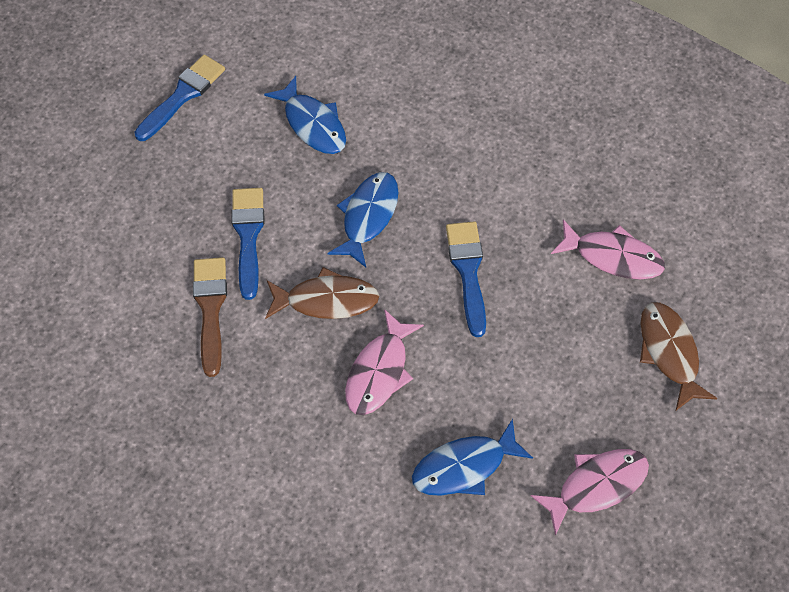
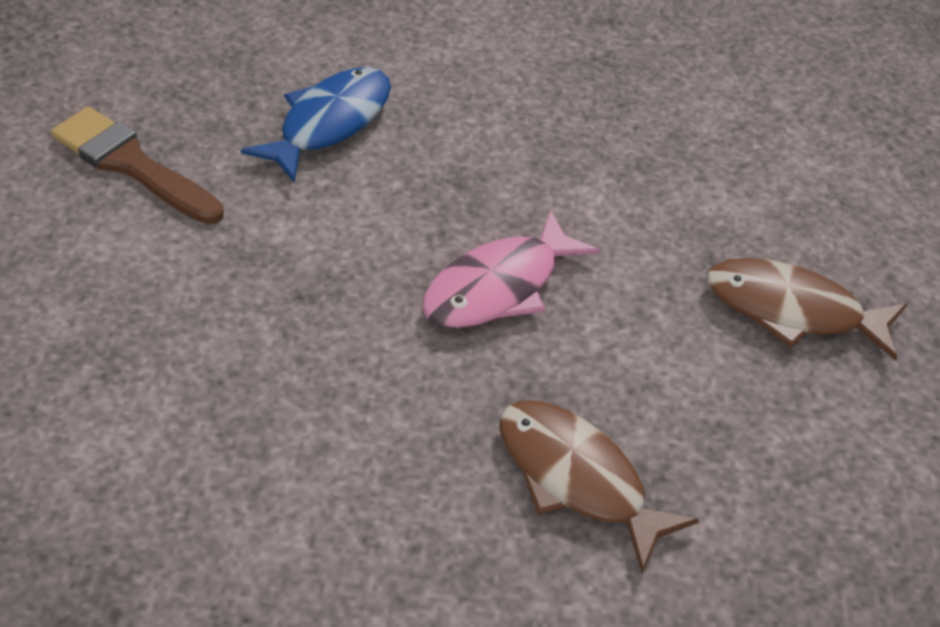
blue brush: 3 -> 0
blue fish: 3 -> 1
pink fish: 3 -> 1

